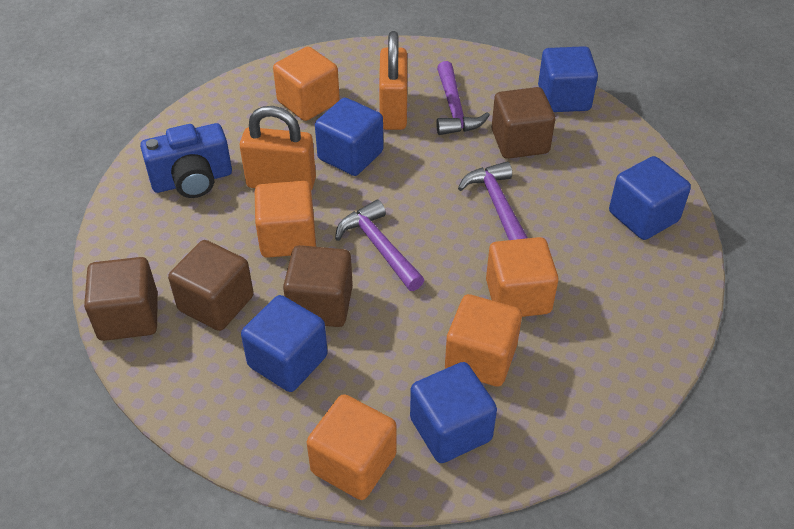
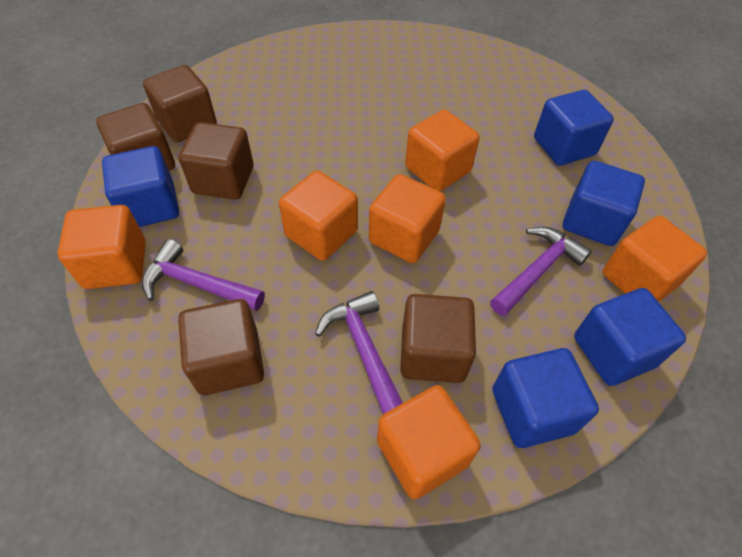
blue camera: 1 -> 0
brown cube: 4 -> 5
orange cube: 5 -> 6
orange padlock: 2 -> 0

